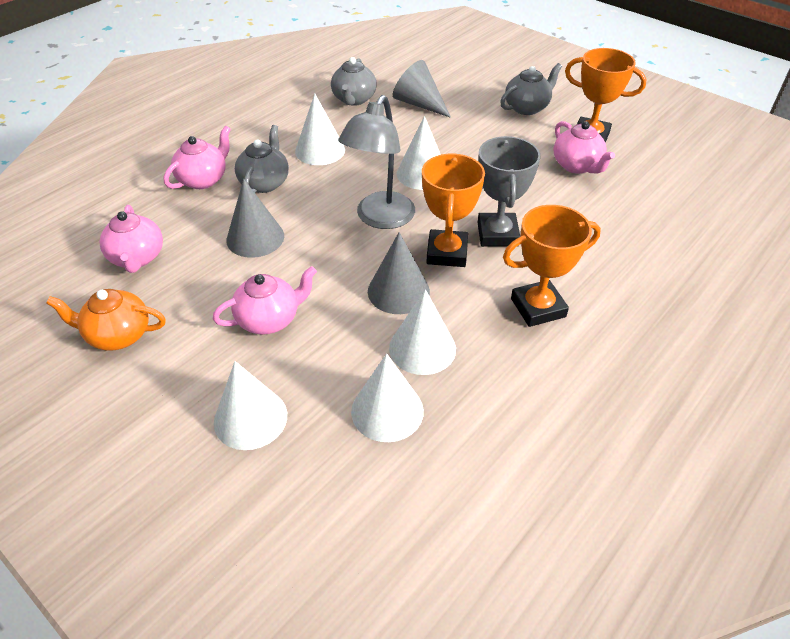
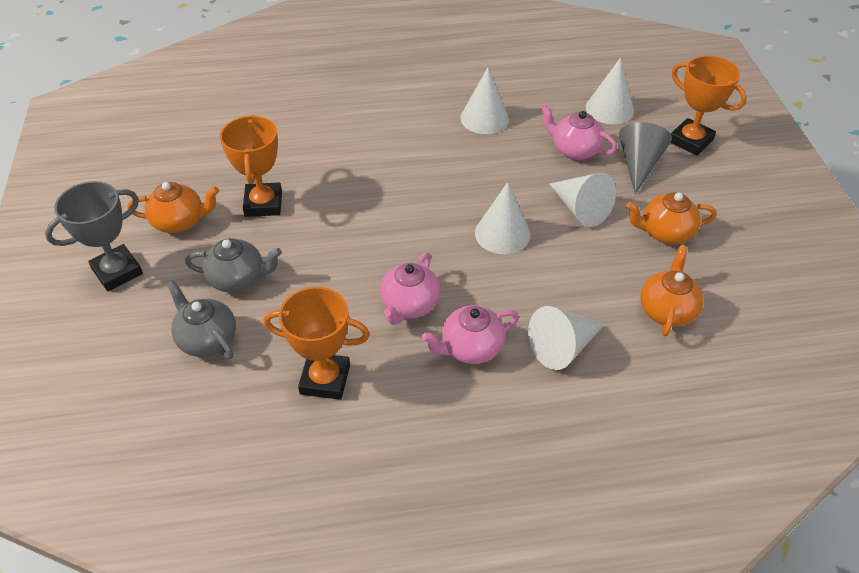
grey cone: 3 -> 1
grey lamp: 1 -> 0
grey teapot: 3 -> 2
orange teapot: 1 -> 3
pink teapot: 4 -> 3

